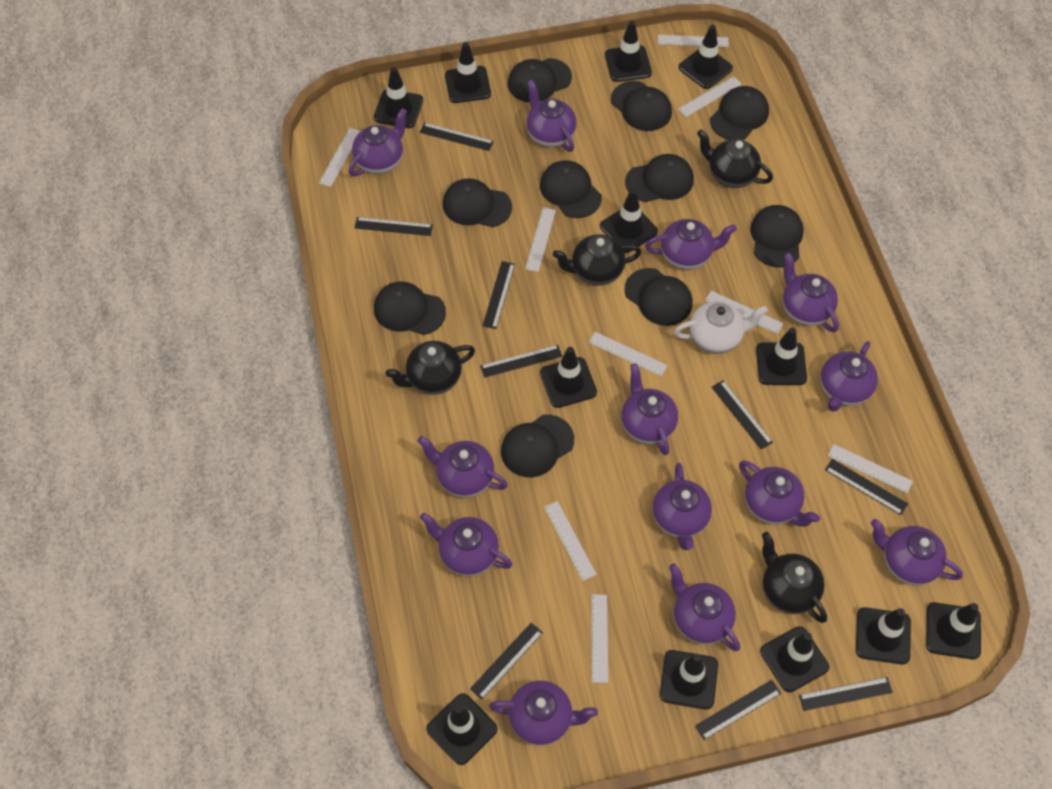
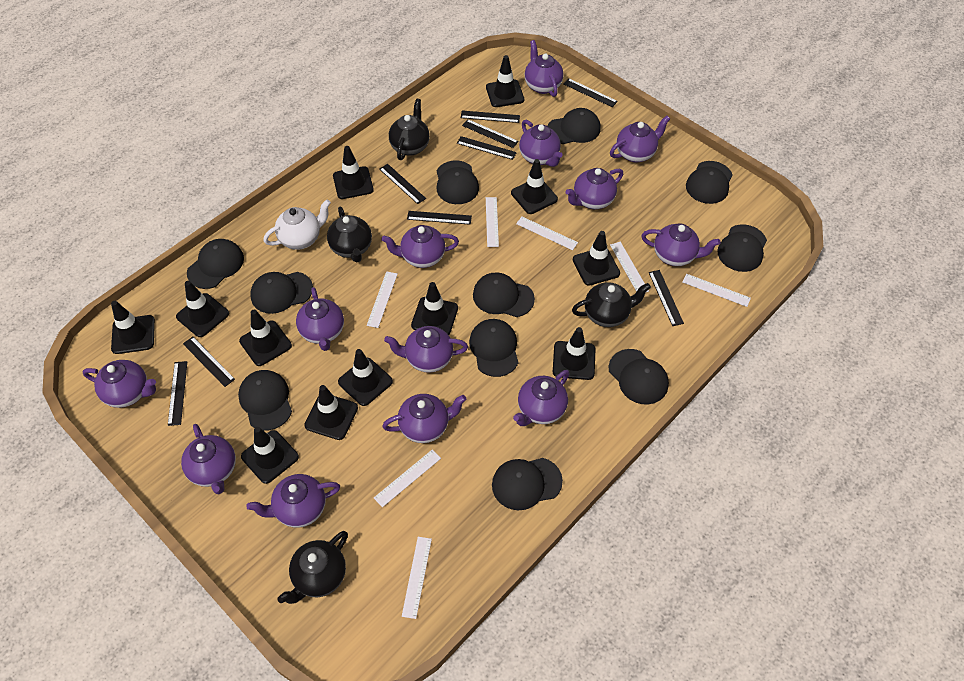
black cap: 10 -> 11
white ruler: 9 -> 7

